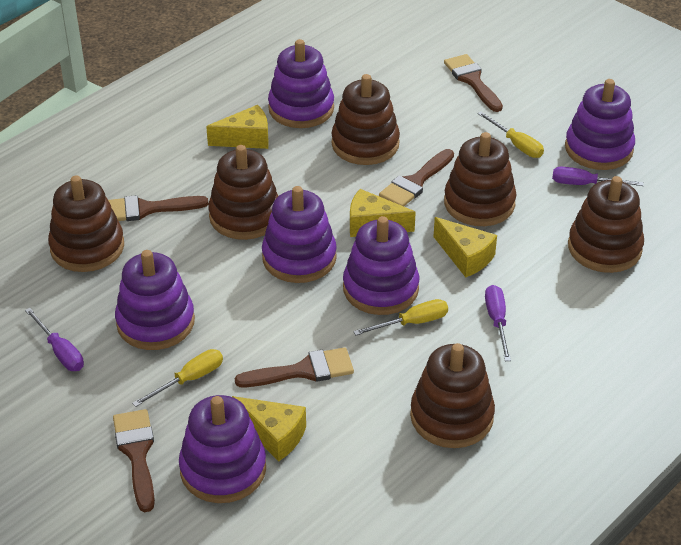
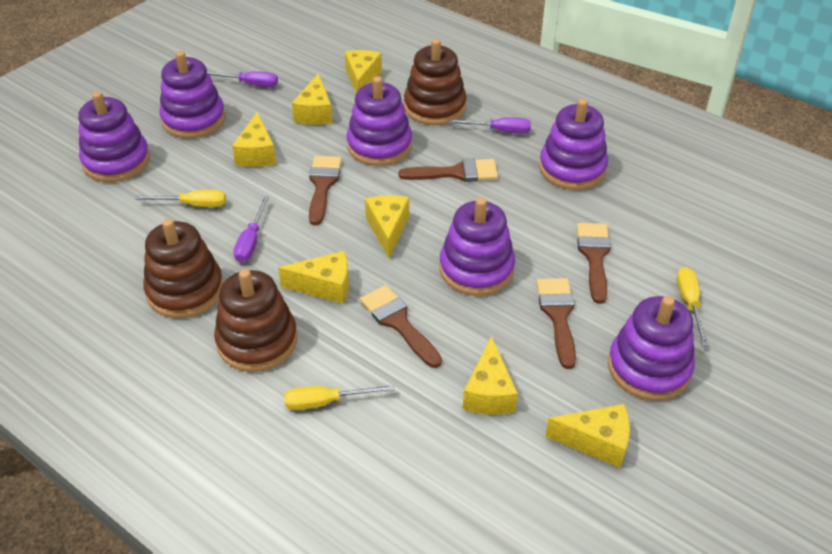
brown stacking toy: 6 -> 3
yellow cheese: 4 -> 7

